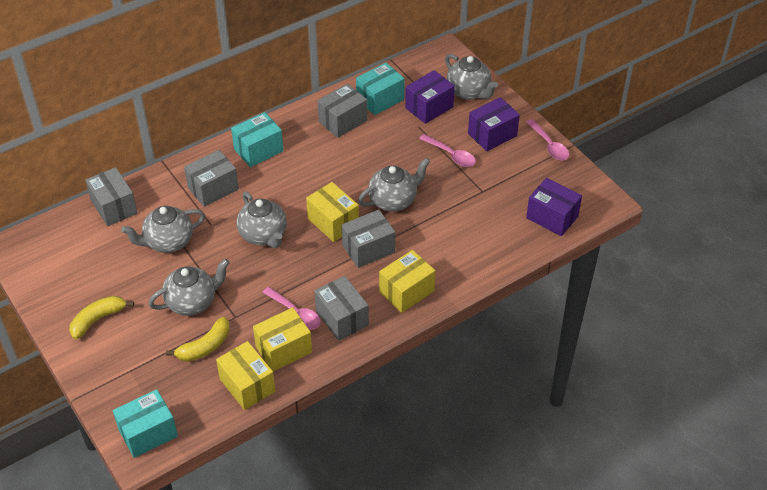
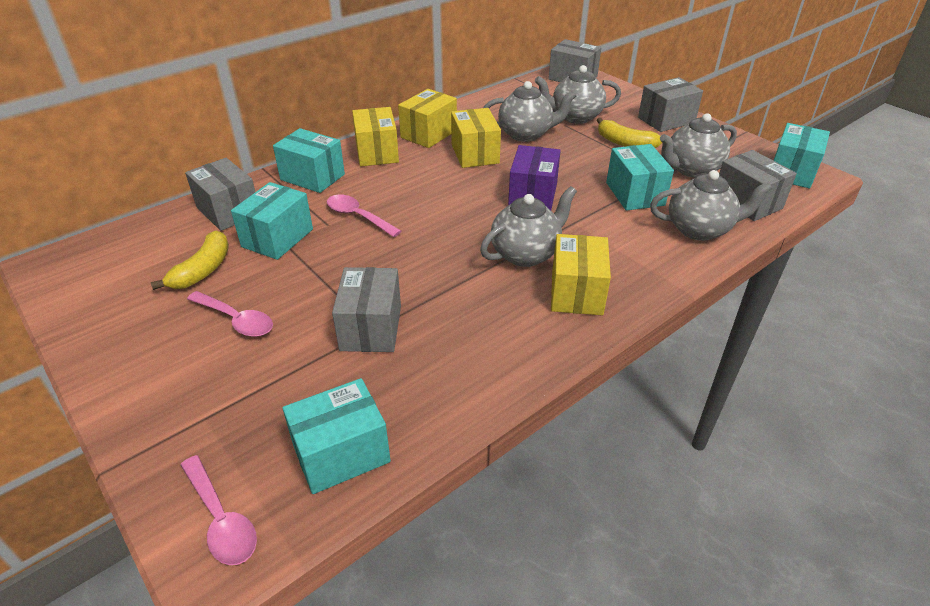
purple box: 3 -> 1
turquoise box: 3 -> 5

